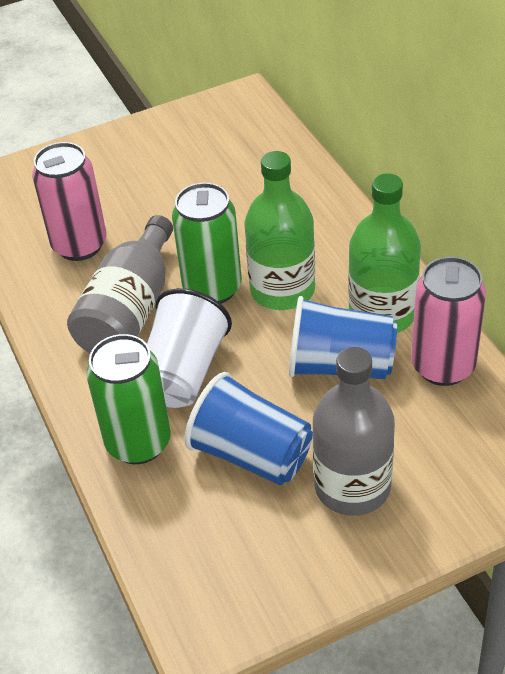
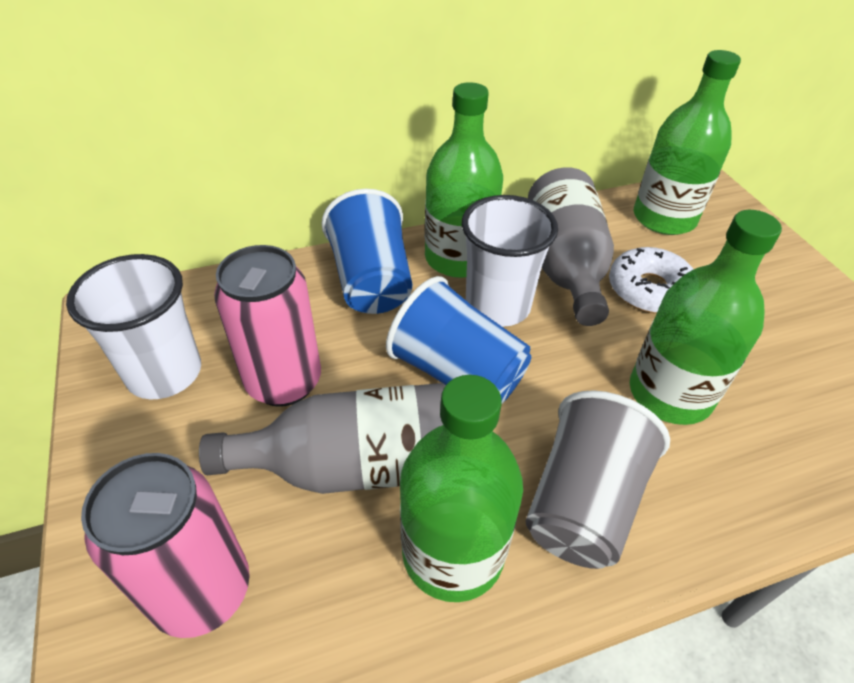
green bottle: 2 -> 4
green can: 2 -> 0
grey cup: 0 -> 1
white cup: 1 -> 2
white donut: 0 -> 1

